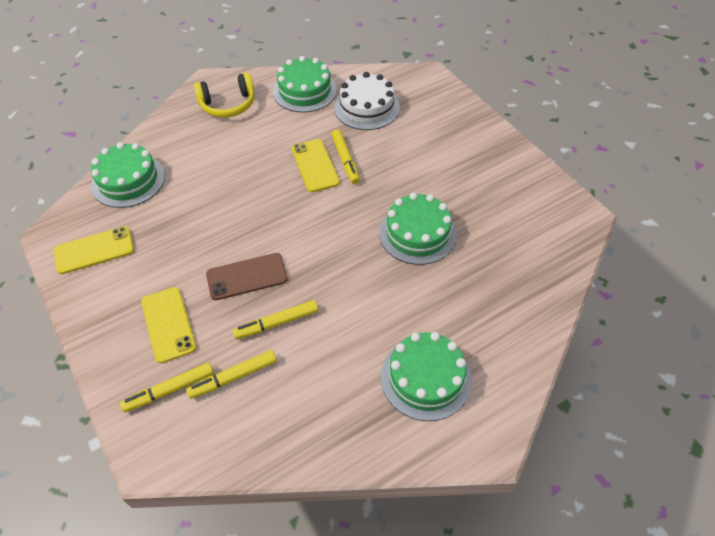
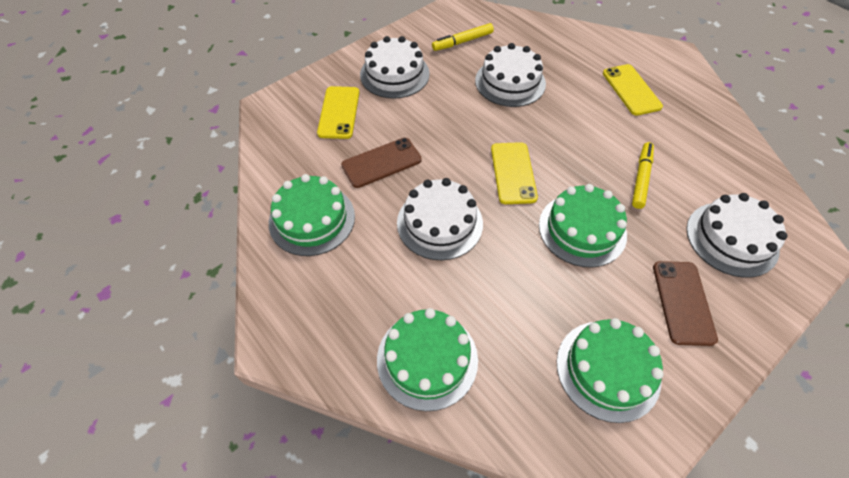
brown phone: 1 -> 2
white cake: 1 -> 4
yellow headphones: 1 -> 0
yellow marker: 4 -> 2

